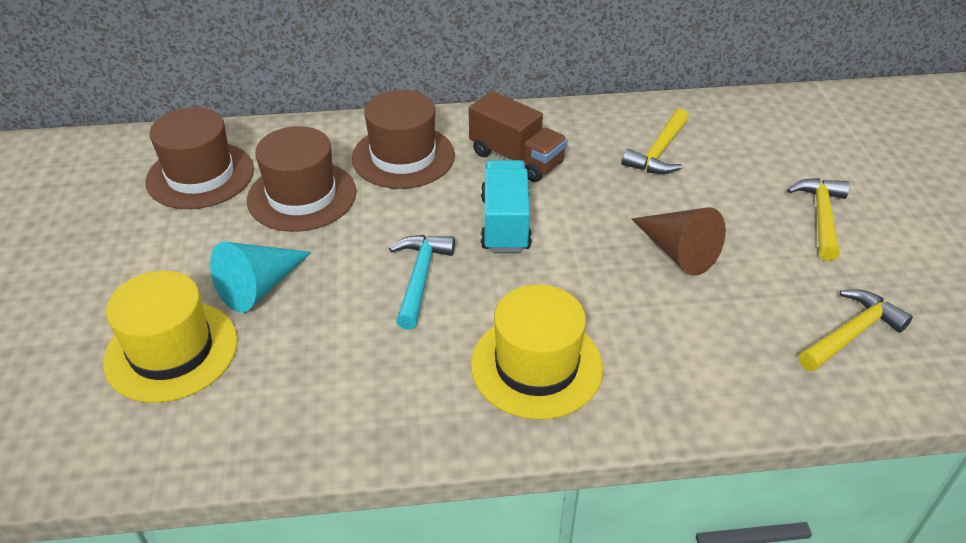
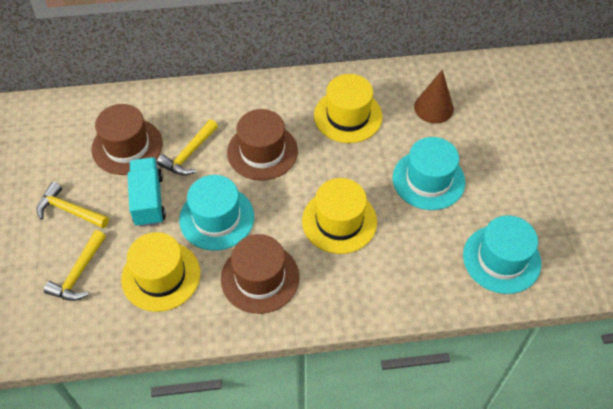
brown truck: 1 -> 0
turquoise cone: 1 -> 0
turquoise hammer: 1 -> 0
turquoise hat: 0 -> 3
yellow hat: 2 -> 3

